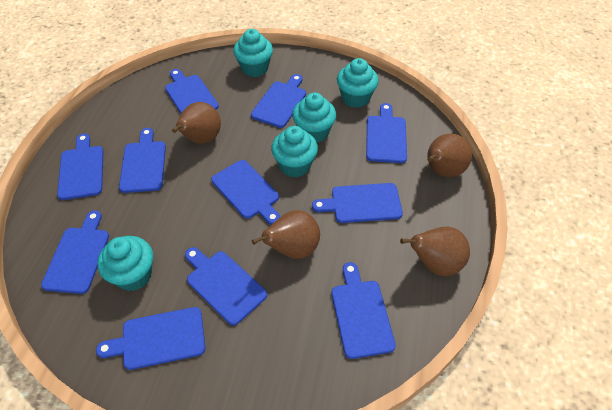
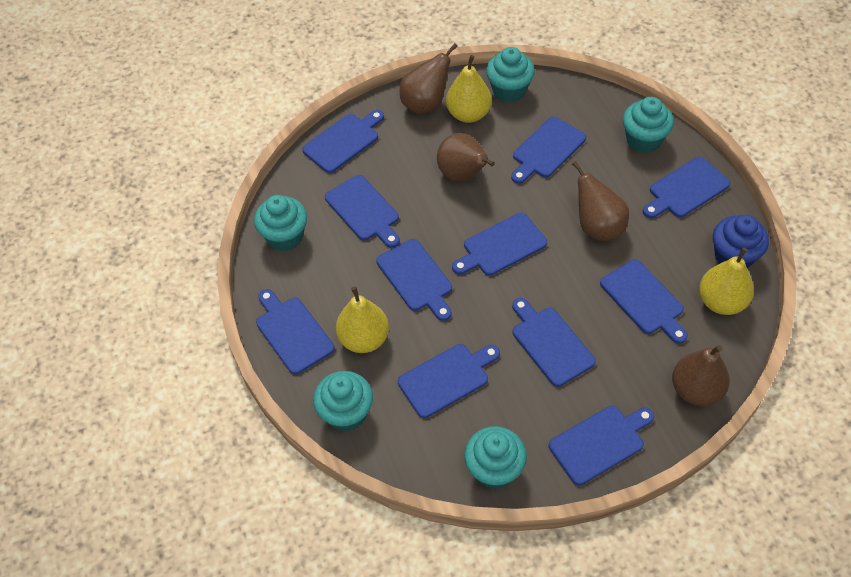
blue cupcake: 0 -> 1
yellow pear: 0 -> 3

